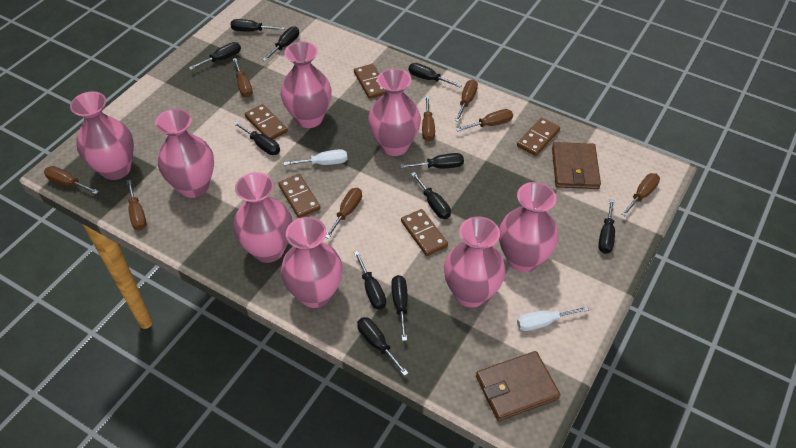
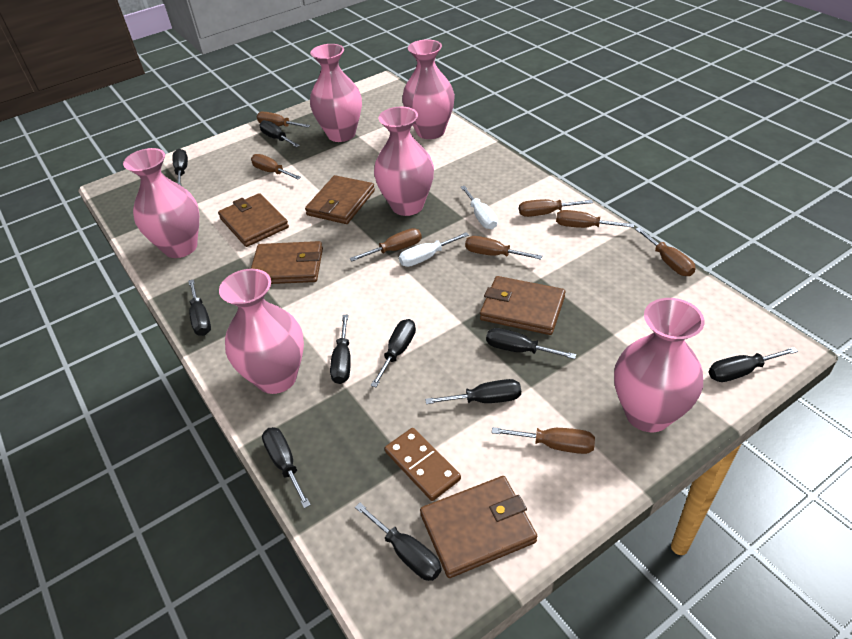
black screwdriver: 11 -> 10
brown domino: 5 -> 1
brown wallet: 2 -> 5
pink vase: 8 -> 6

